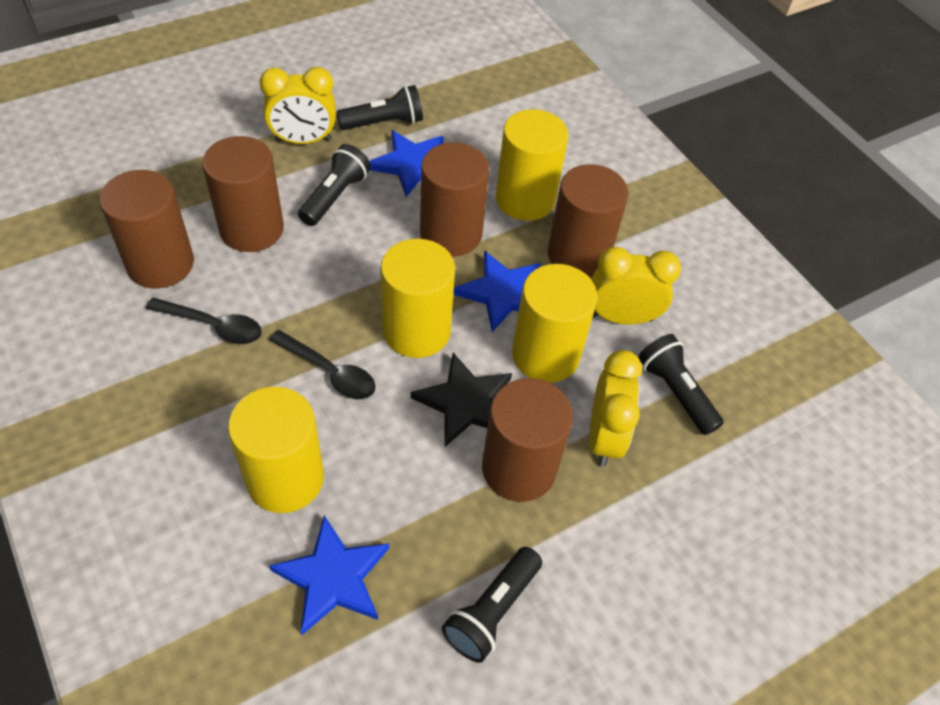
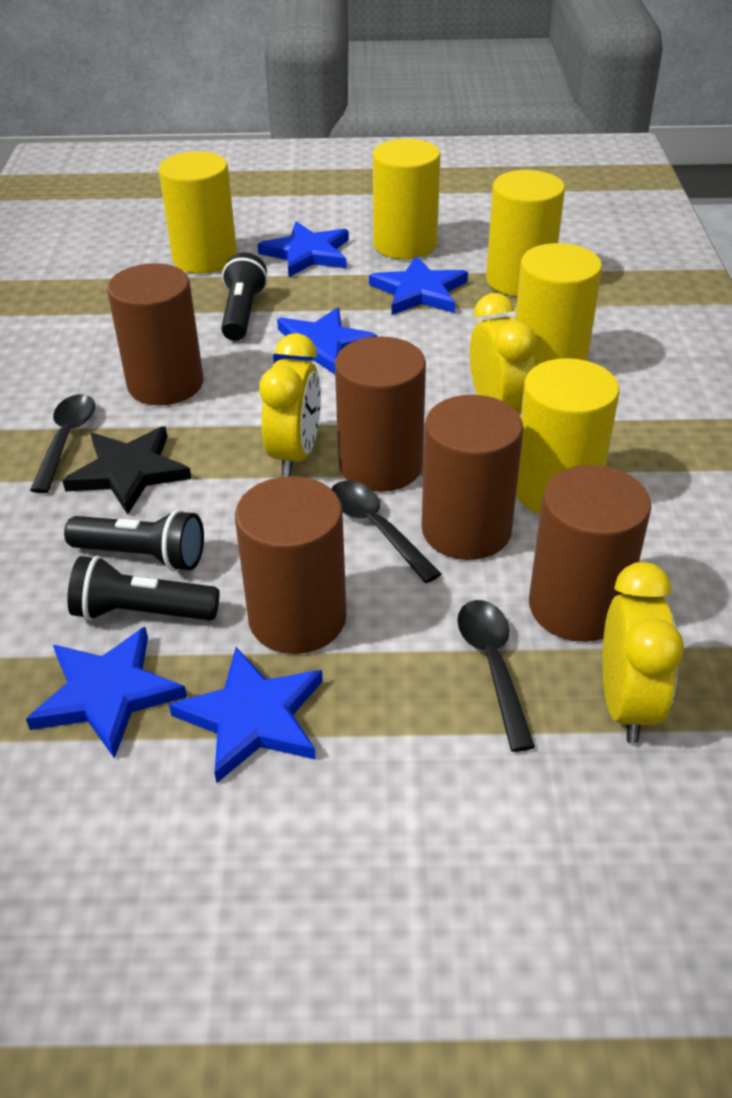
black flashlight: 4 -> 3
black spoon: 2 -> 3
blue star: 3 -> 5
yellow cylinder: 4 -> 5

